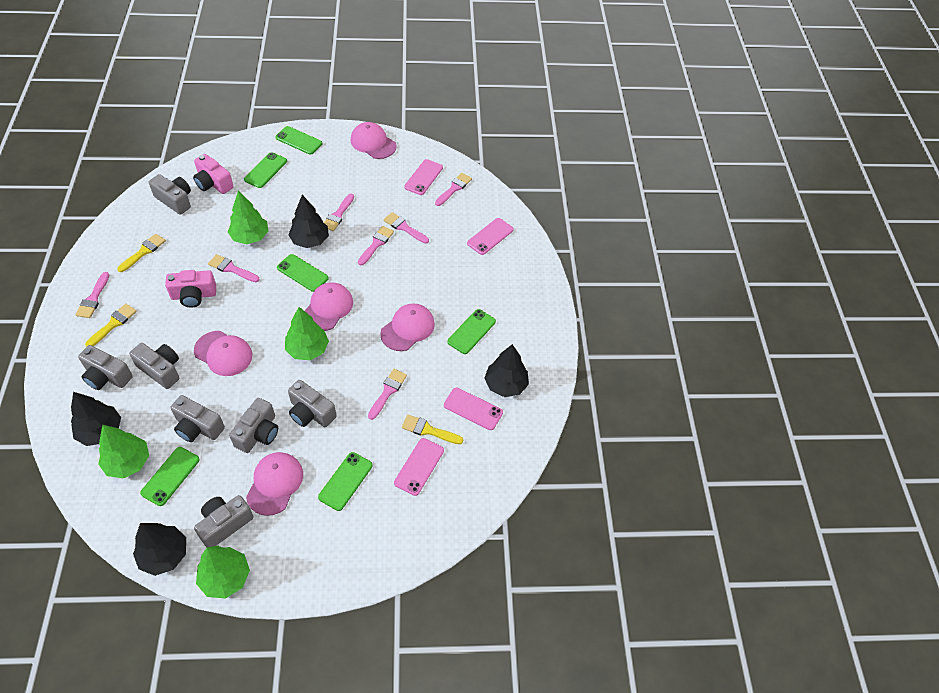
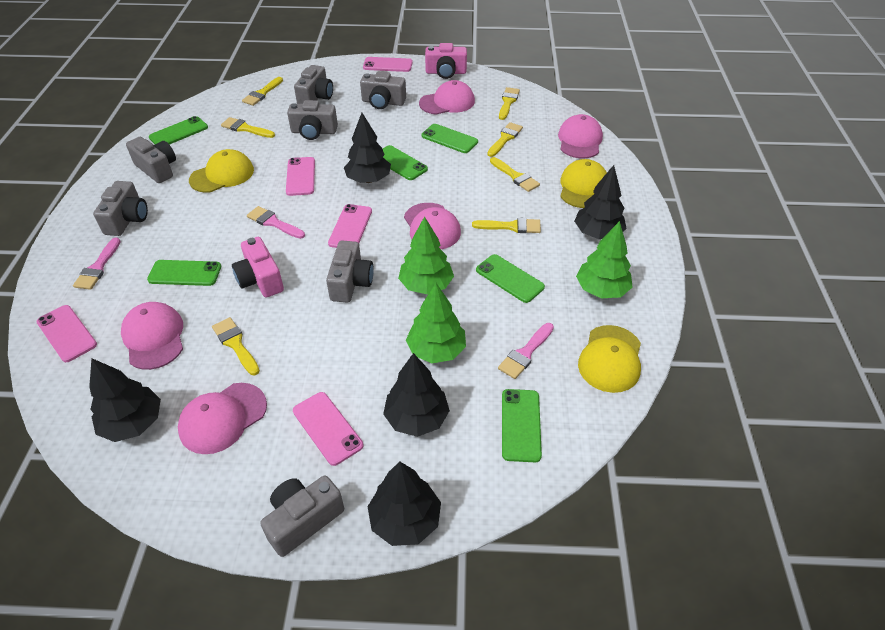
black tree: 4 -> 5
green tree: 4 -> 3
pink brush: 7 -> 3
pink phone: 4 -> 5
yellow brush: 3 -> 7
yellow cap: 0 -> 3

